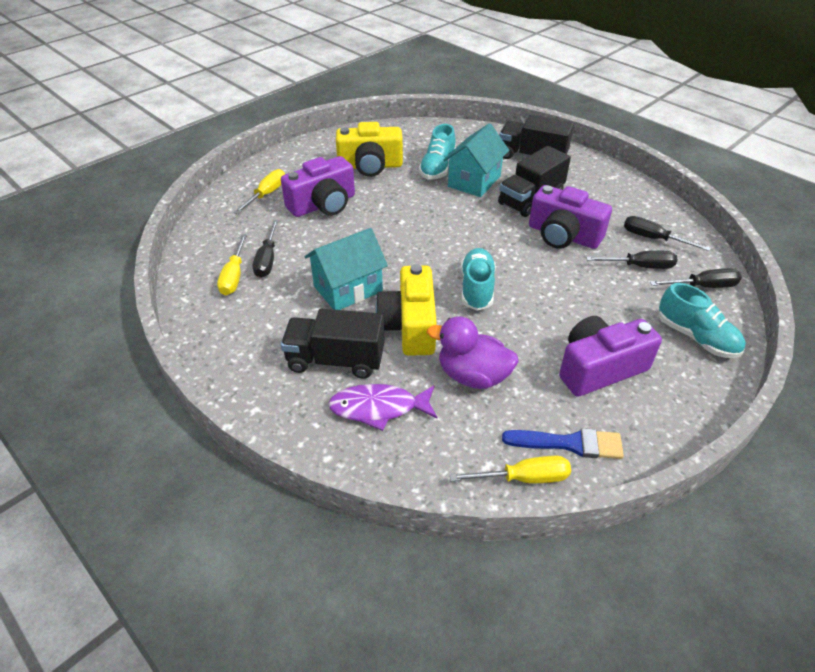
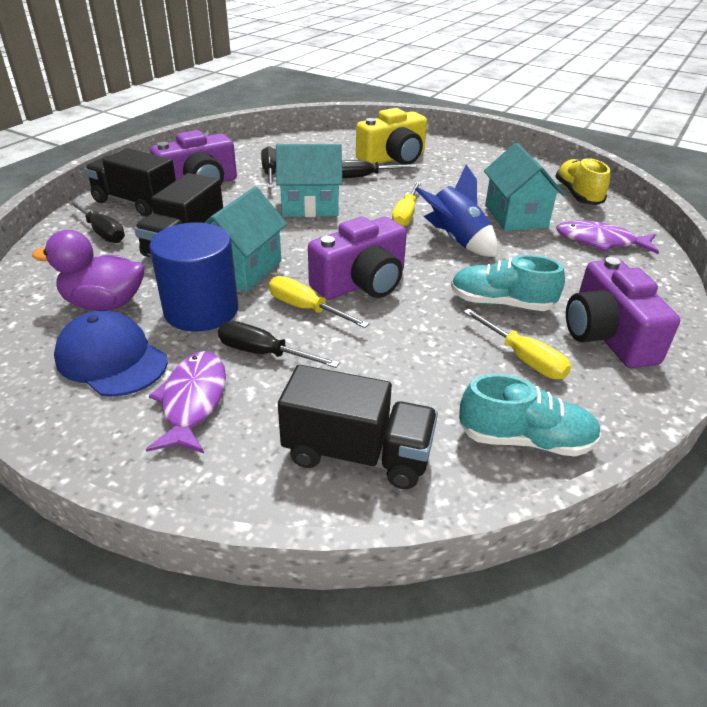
blue brush: 1 -> 0
blue cap: 0 -> 1
blue cylinder: 0 -> 1
blue rocket: 0 -> 1
purple fish: 1 -> 2
turquoise house: 2 -> 3
turquoise shoe: 3 -> 2
yellow camera: 2 -> 1
yellow shoe: 0 -> 1

